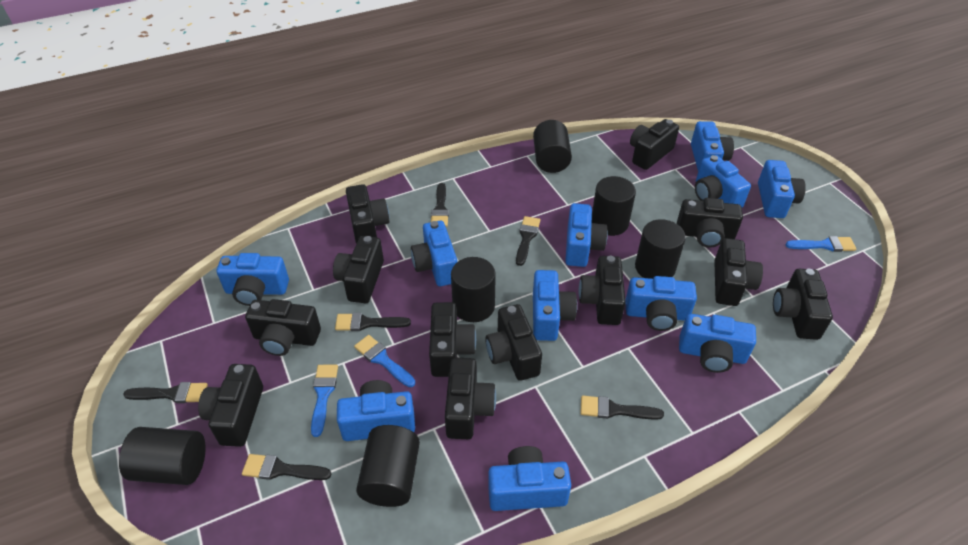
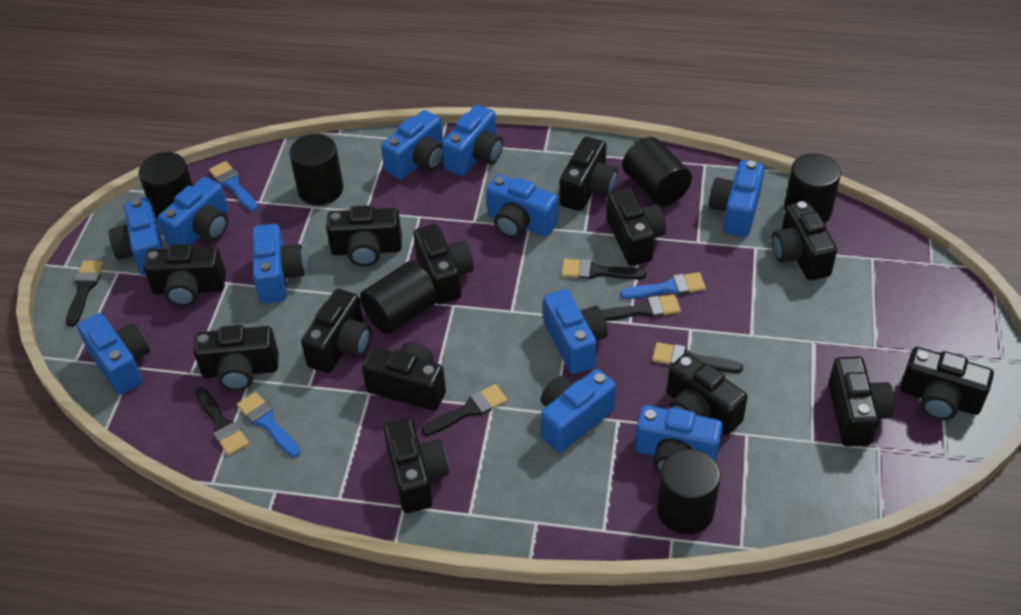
black camera: 12 -> 13

